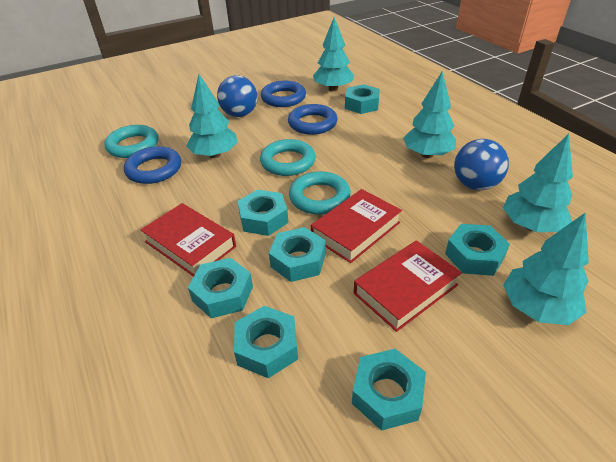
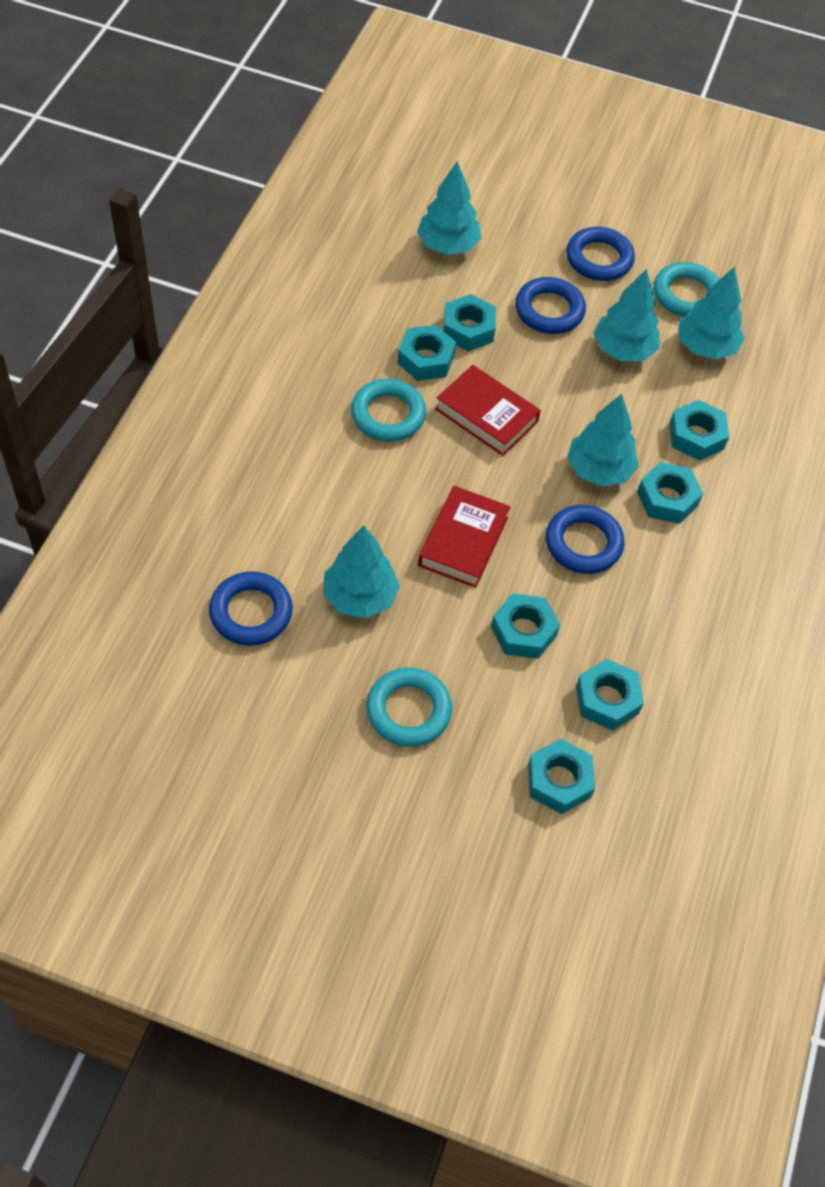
blue ball: 2 -> 0
blue ring: 3 -> 4
red book: 3 -> 2

